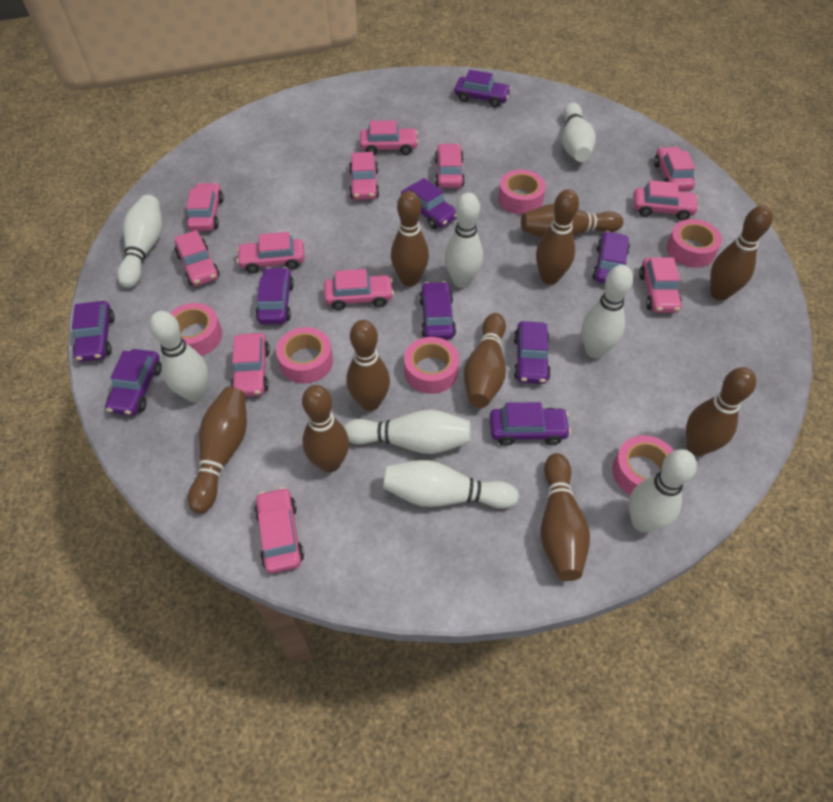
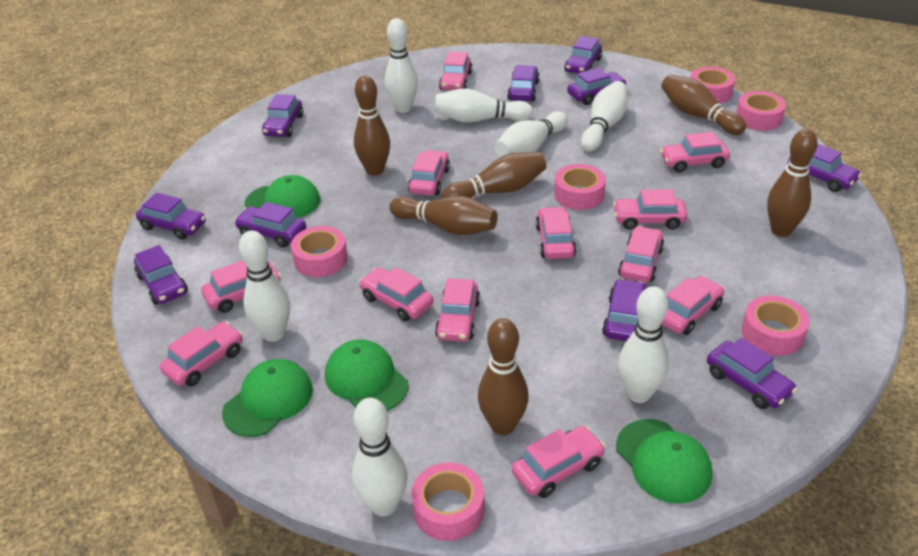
brown bowling pin: 10 -> 6
green cap: 0 -> 4
purple car: 9 -> 10
white bowling pin: 8 -> 7

